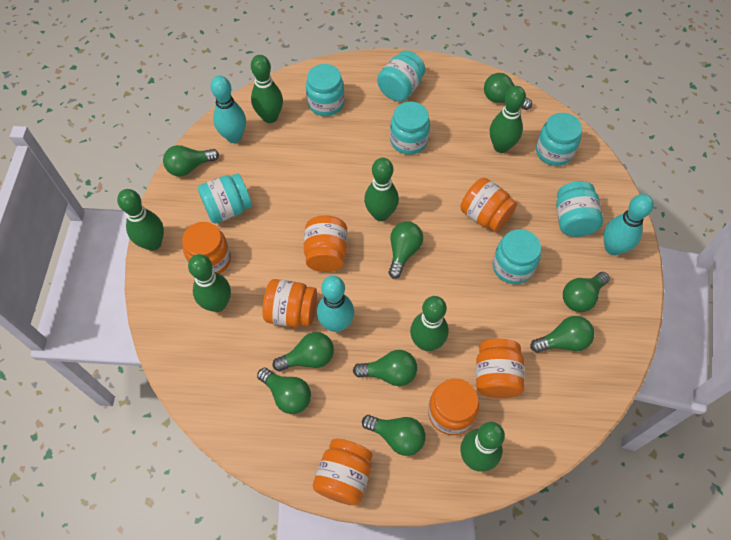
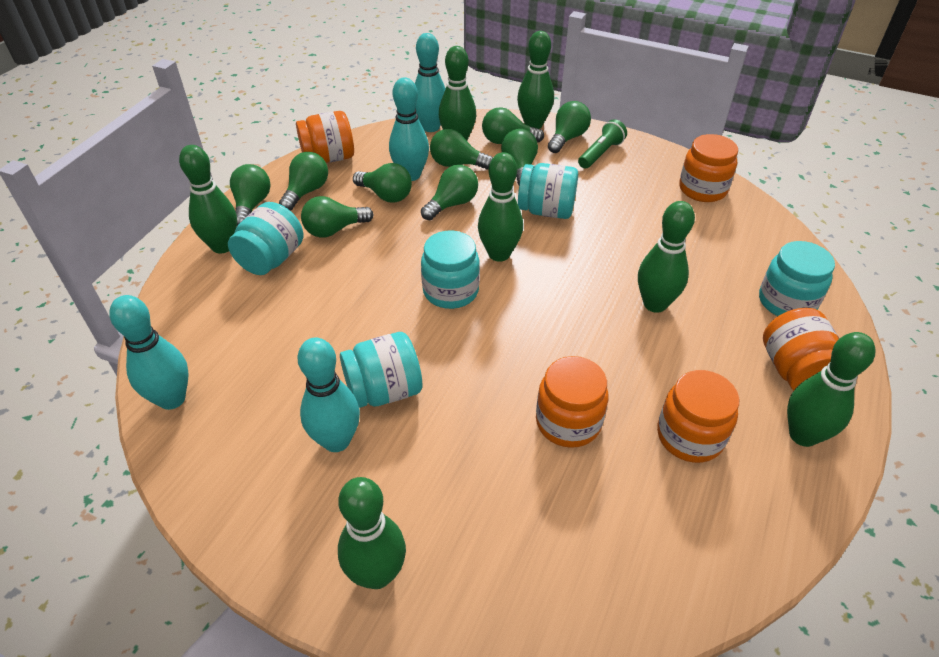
green flashlight: 0 -> 1
orange jar: 7 -> 5
turquoise bowling pin: 3 -> 4
turquoise jar: 7 -> 5

